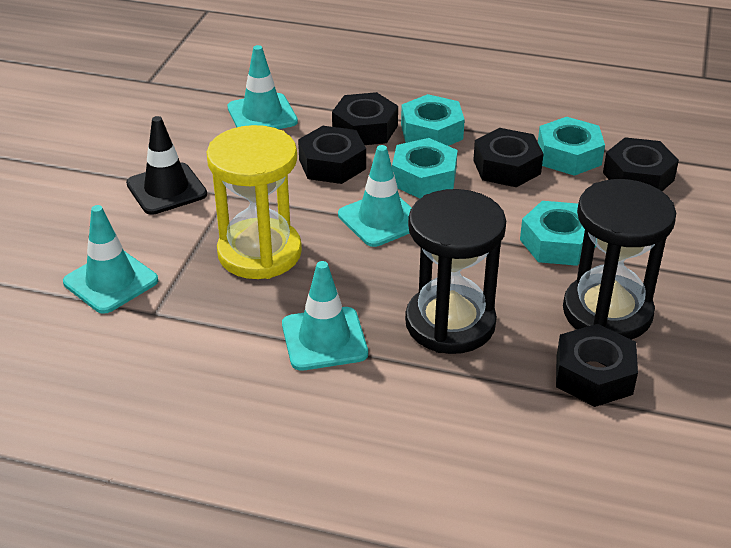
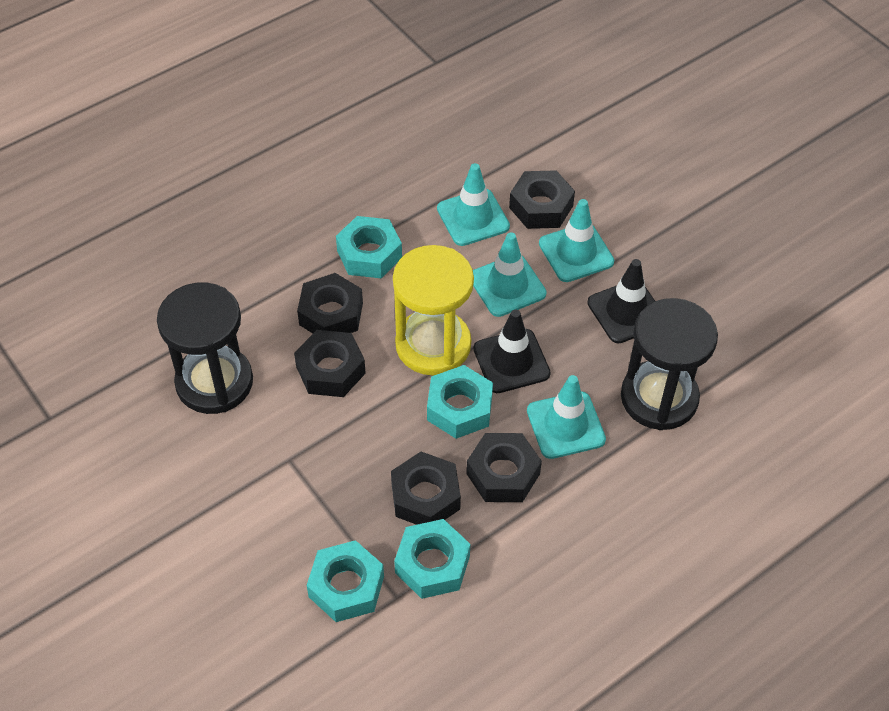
black traffic cone: 1 -> 2

